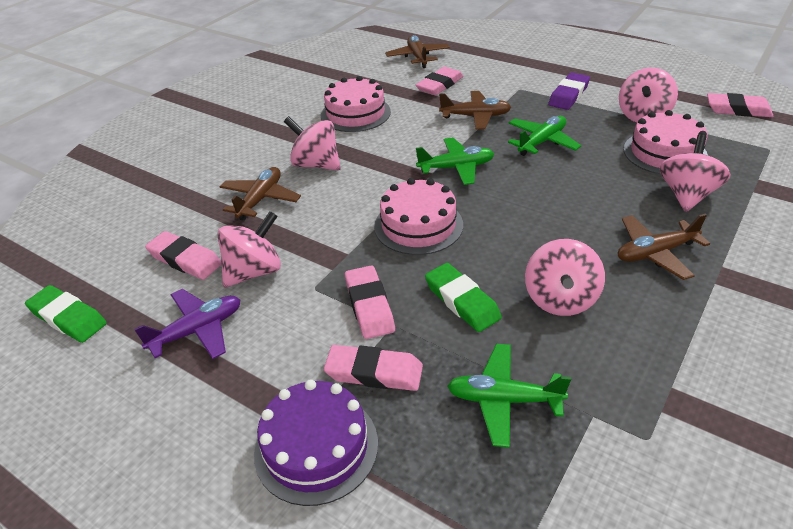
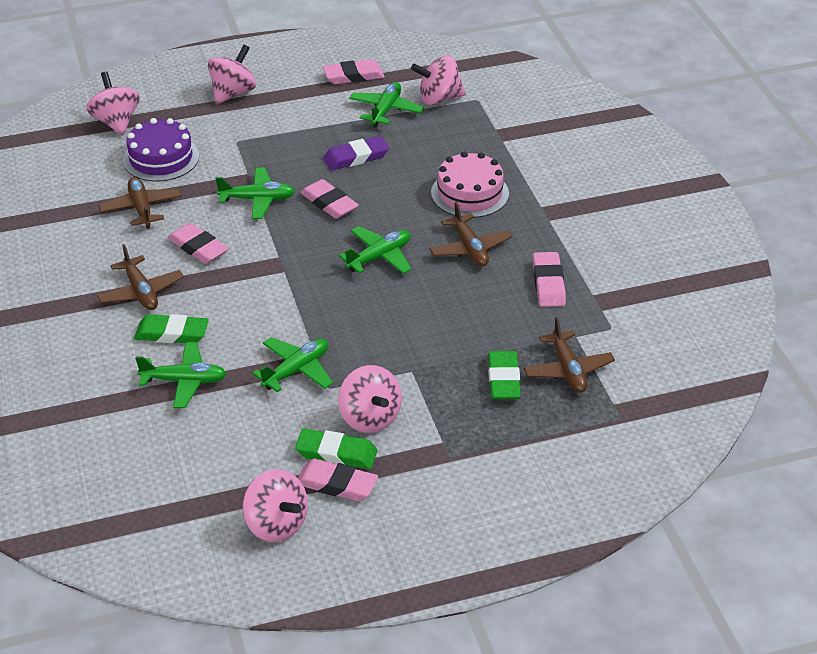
green eraser: 2 -> 3
green plane: 3 -> 5
pink cake: 3 -> 1
purple plane: 1 -> 0

